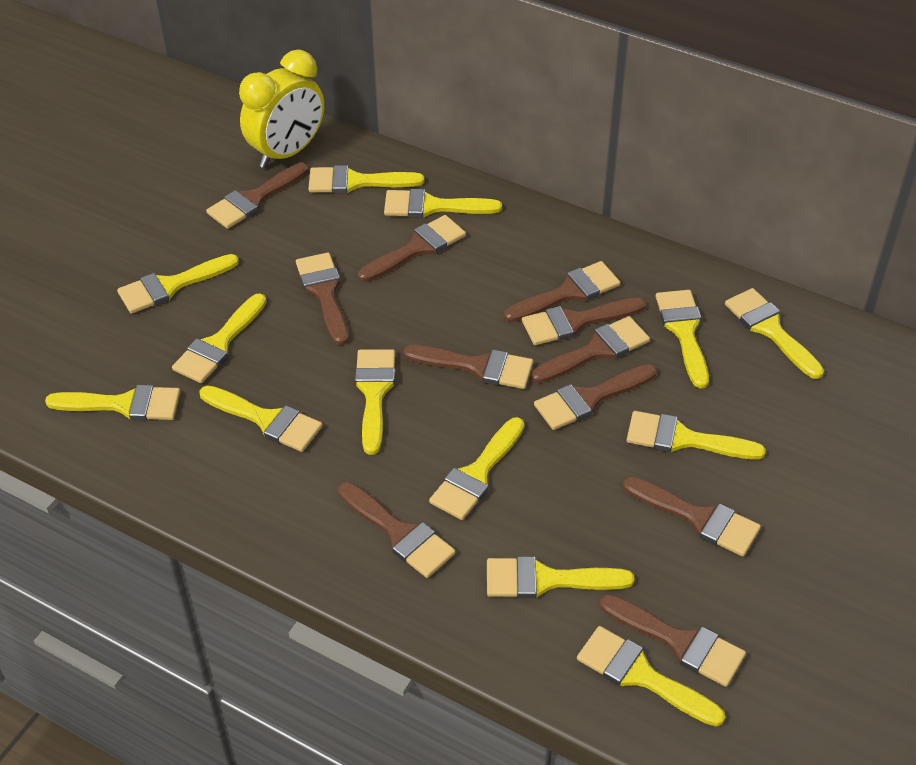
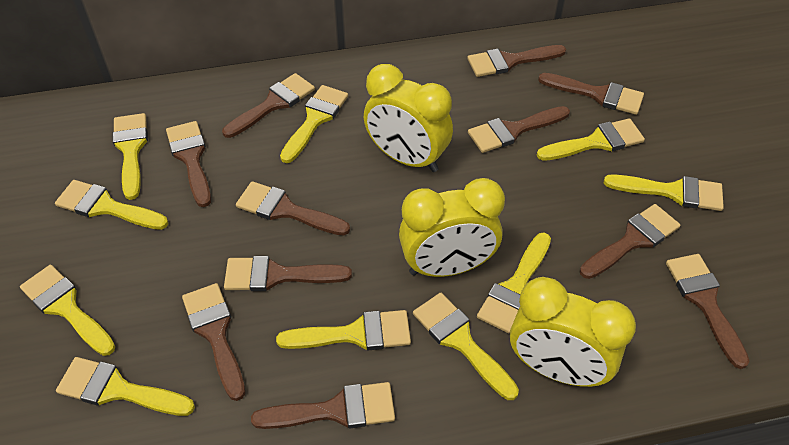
yellow brush: 13 -> 10
yellow clock: 1 -> 3

